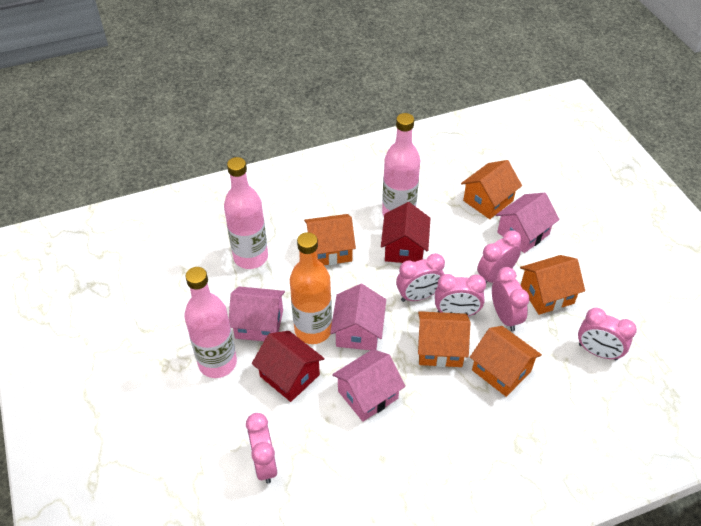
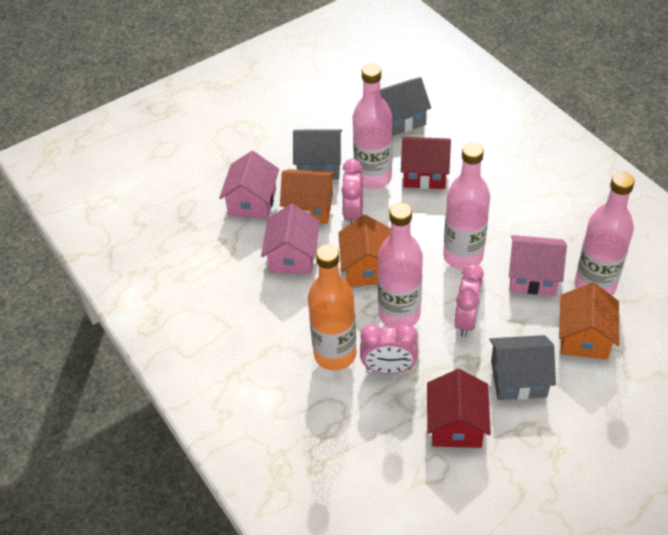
grey house: 0 -> 3
orange house: 5 -> 3
pink bottle: 3 -> 4
pink clock: 6 -> 3
pink house: 4 -> 3

